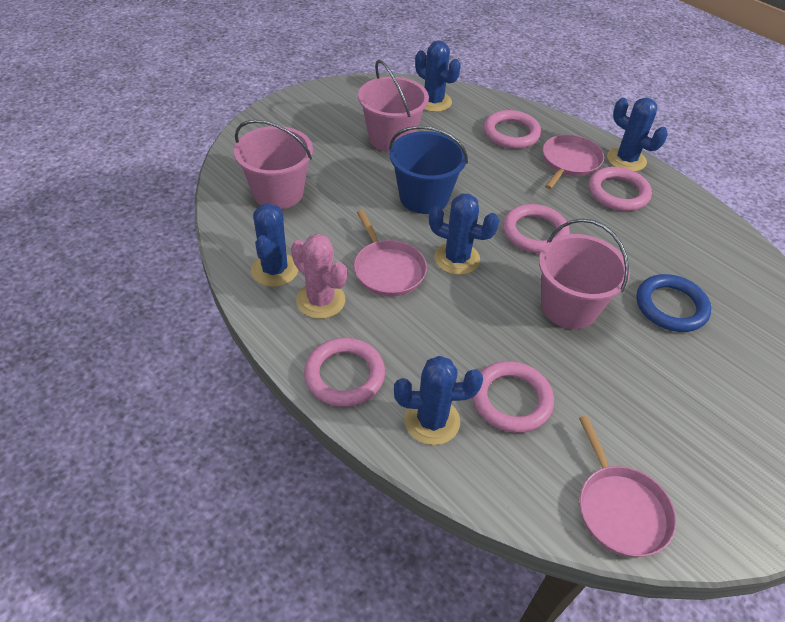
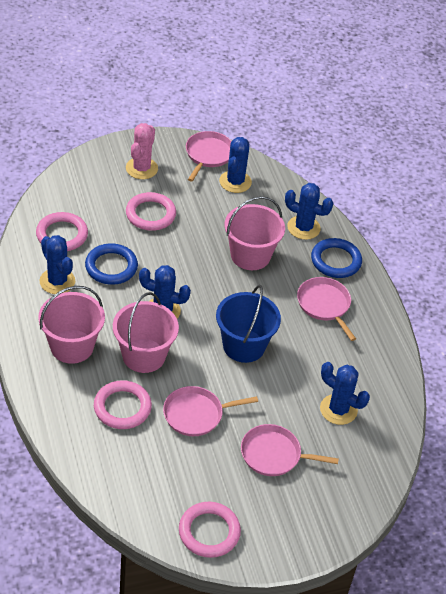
blue ring: 1 -> 2
pink pan: 3 -> 4
pink ring: 5 -> 4

